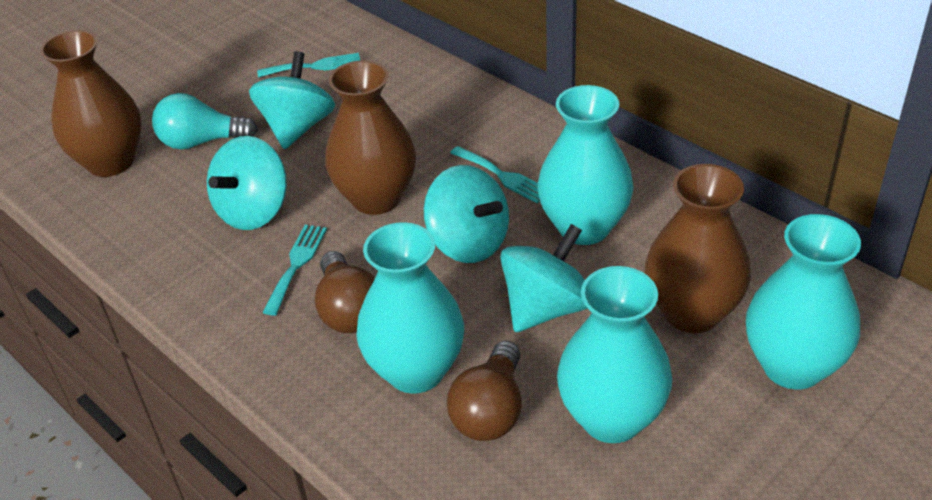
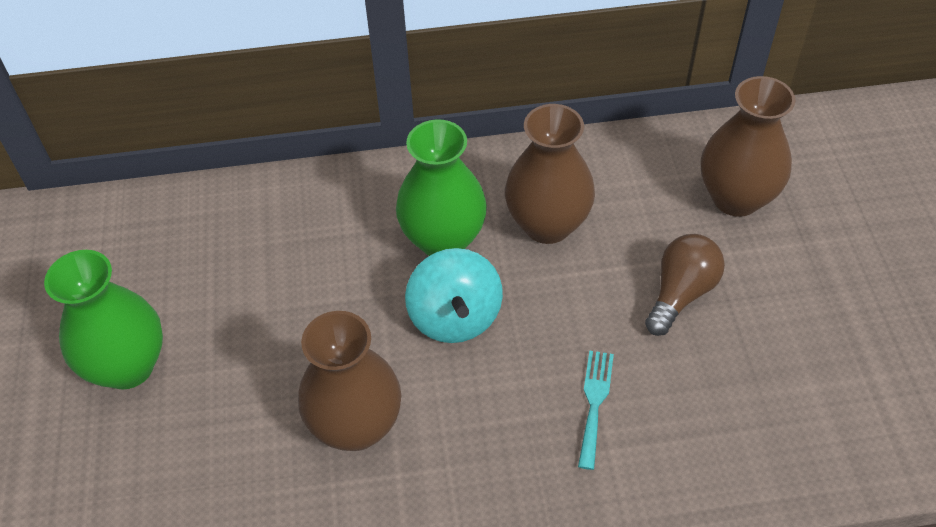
brown light bulb: 2 -> 1
green vase: 0 -> 2
turquoise fork: 3 -> 1
turquoise light bulb: 1 -> 0
turquoise spinning top: 4 -> 1
turquoise vase: 4 -> 0

